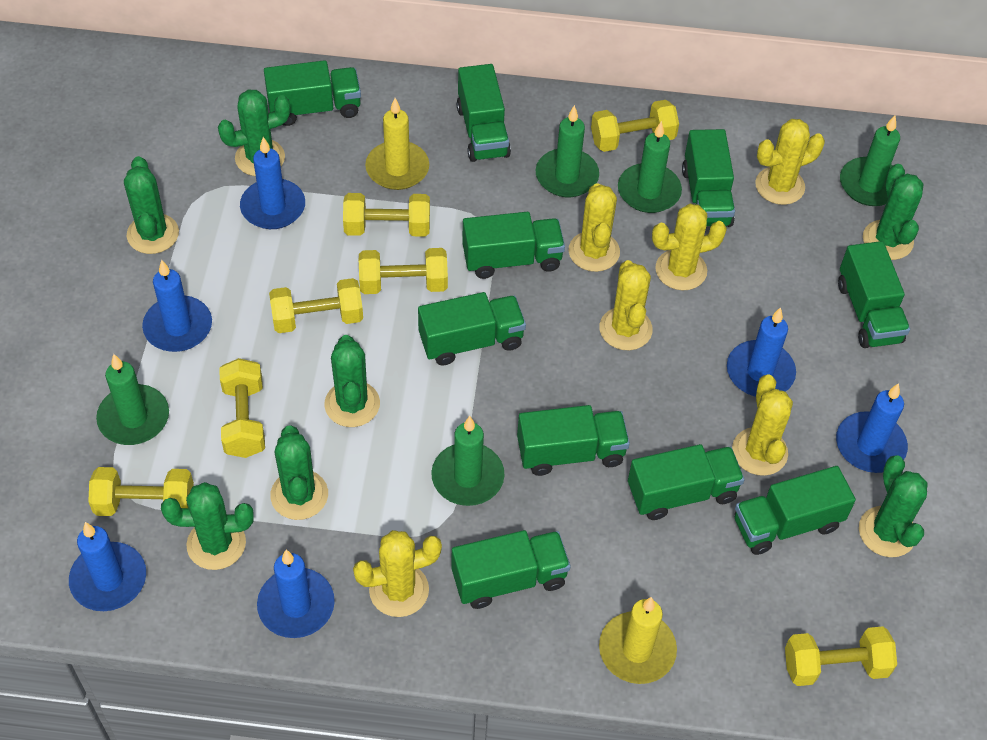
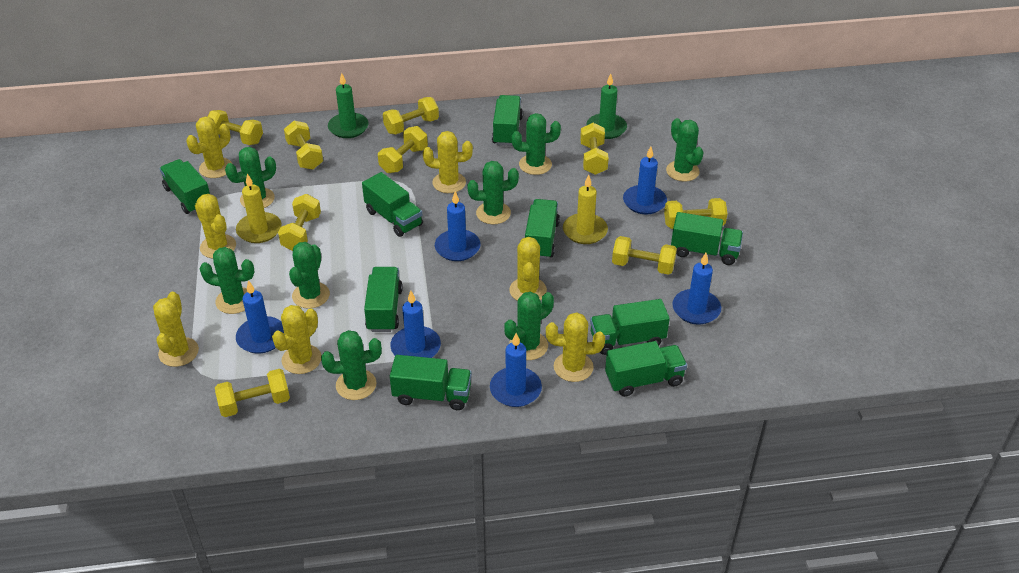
green cactus: 7 -> 8
green candle: 5 -> 2
green truck: 10 -> 9
yellow cactus: 6 -> 7
yellow dumbbell: 7 -> 9

